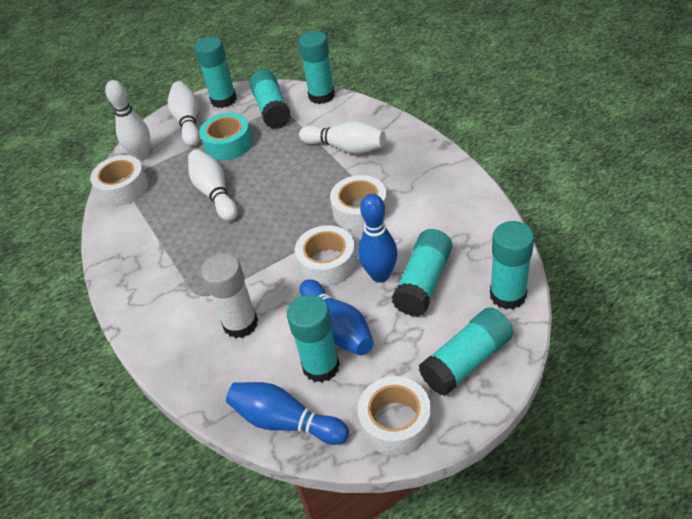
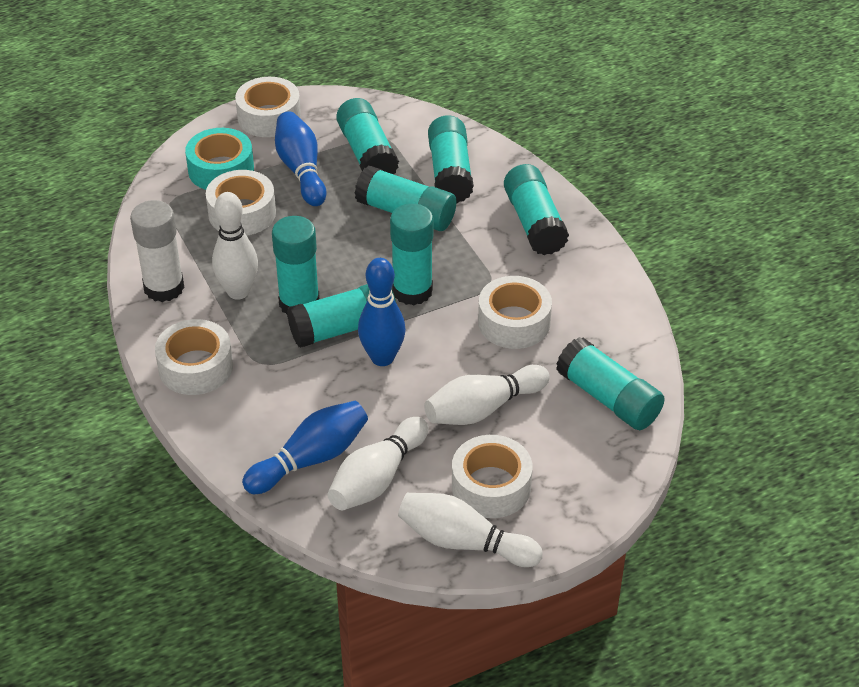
turquoise glue stick: 7 -> 8
white tape: 4 -> 5

